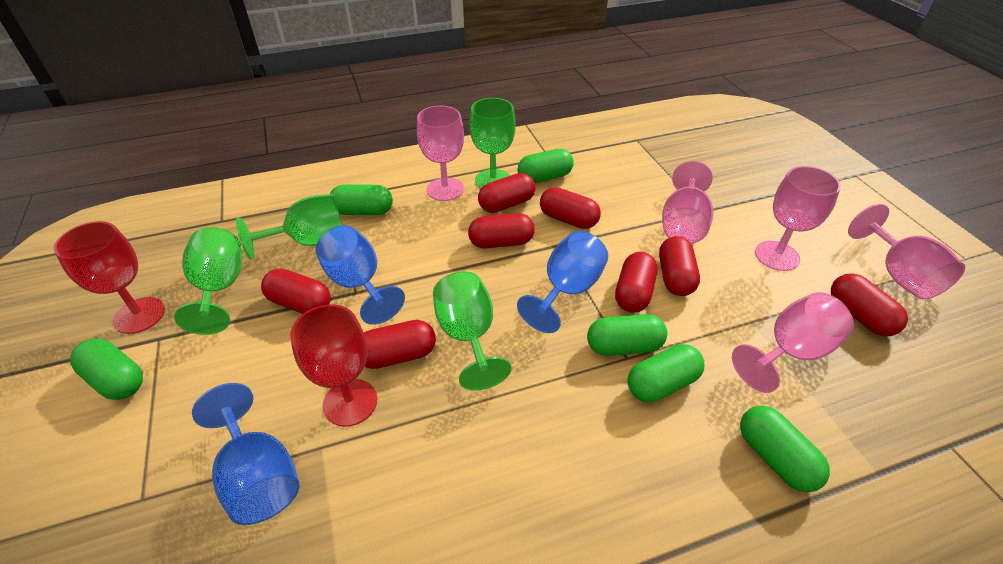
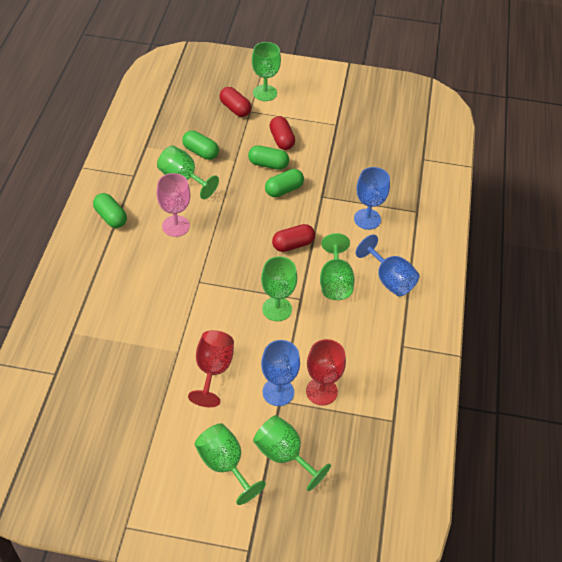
green capsule: 6 -> 4
green goblet: 4 -> 6
pink goblet: 5 -> 1
red capsule: 8 -> 3

